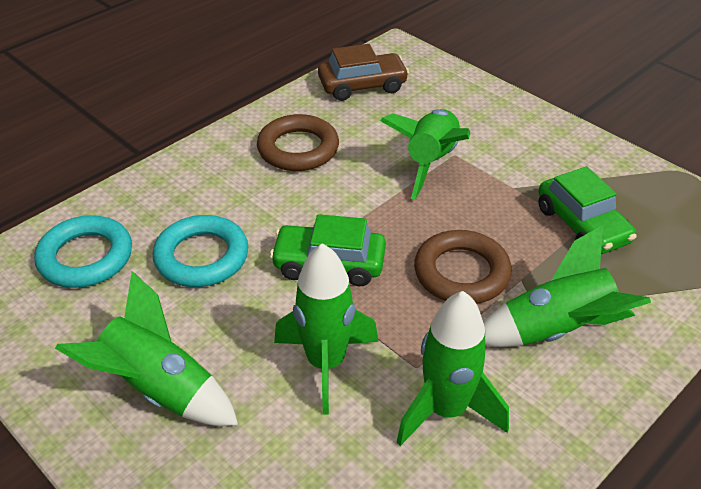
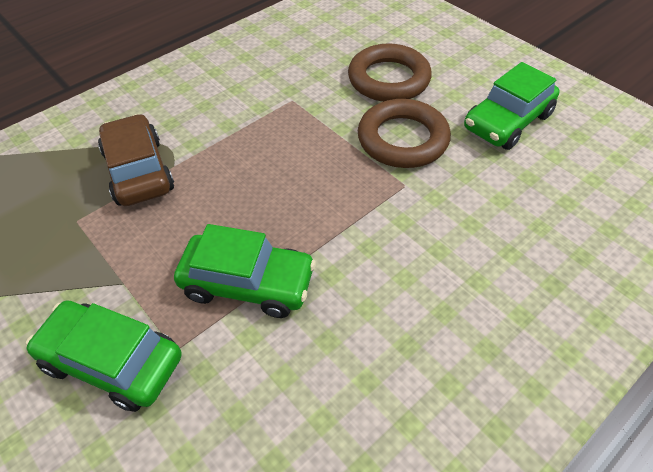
green car: 2 -> 3
green rocket: 5 -> 0
turquoise ring: 2 -> 0

